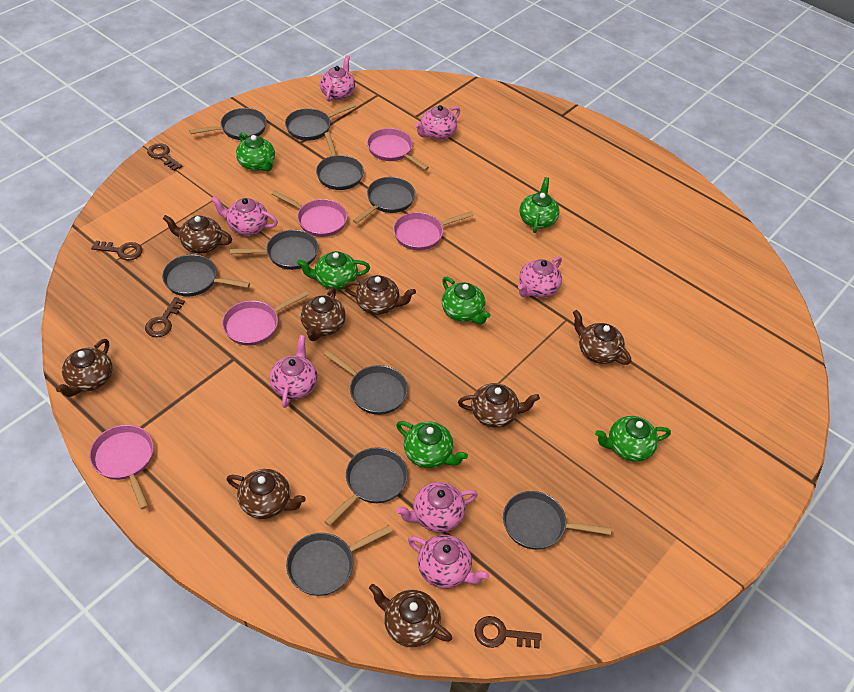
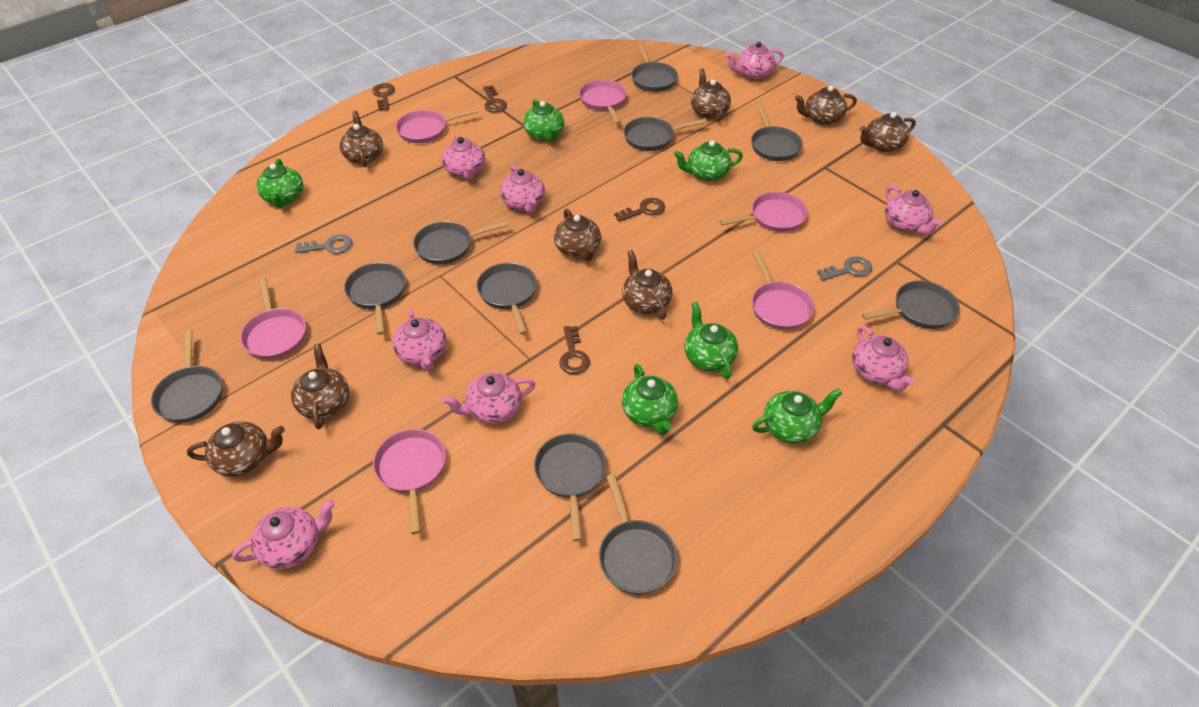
grey key: 0 -> 2
pink pan: 5 -> 6
pink teapot: 7 -> 8

